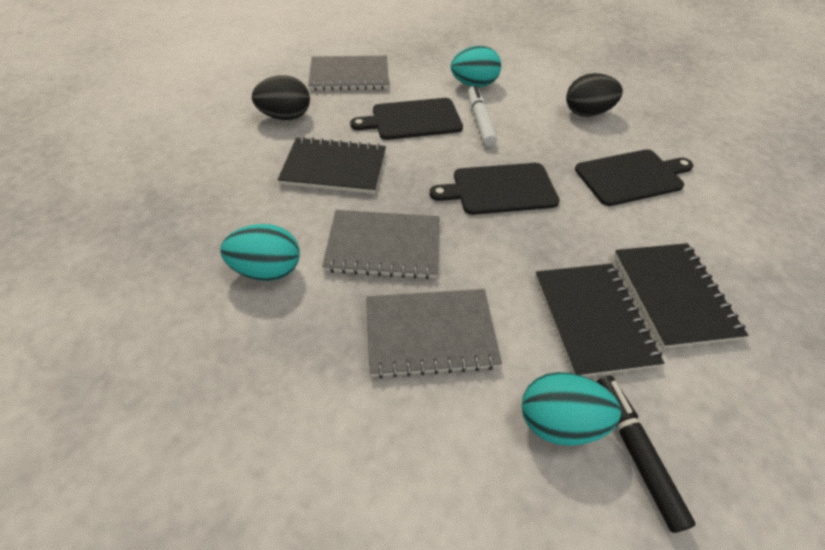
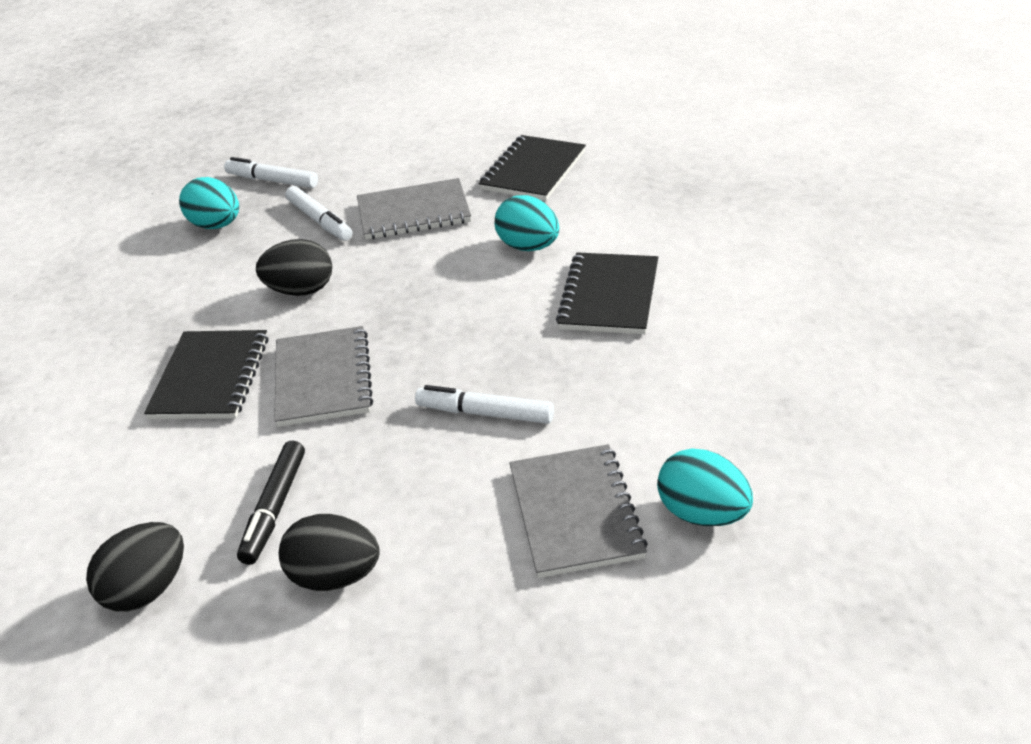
black cutting board: 3 -> 0
black egg: 2 -> 3
white marker: 1 -> 3

